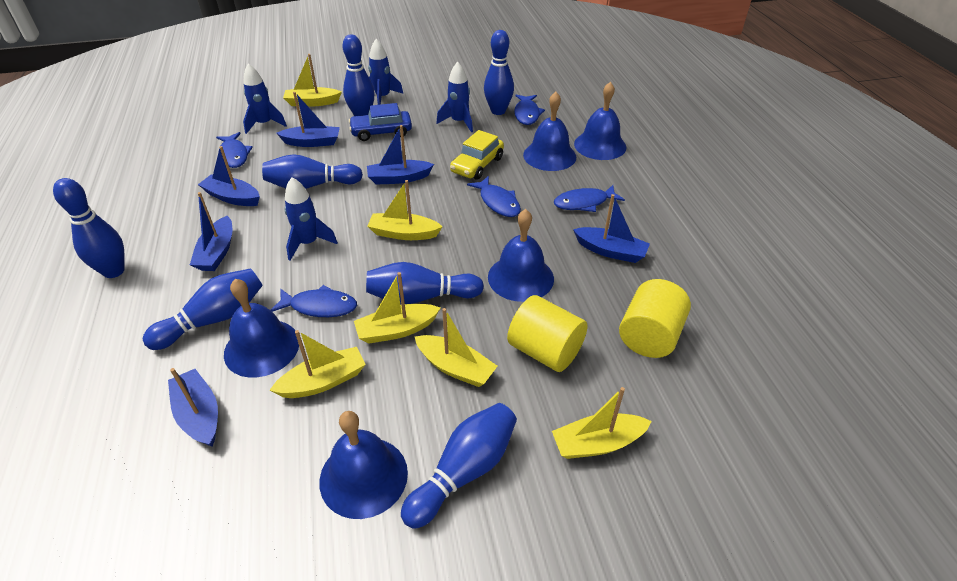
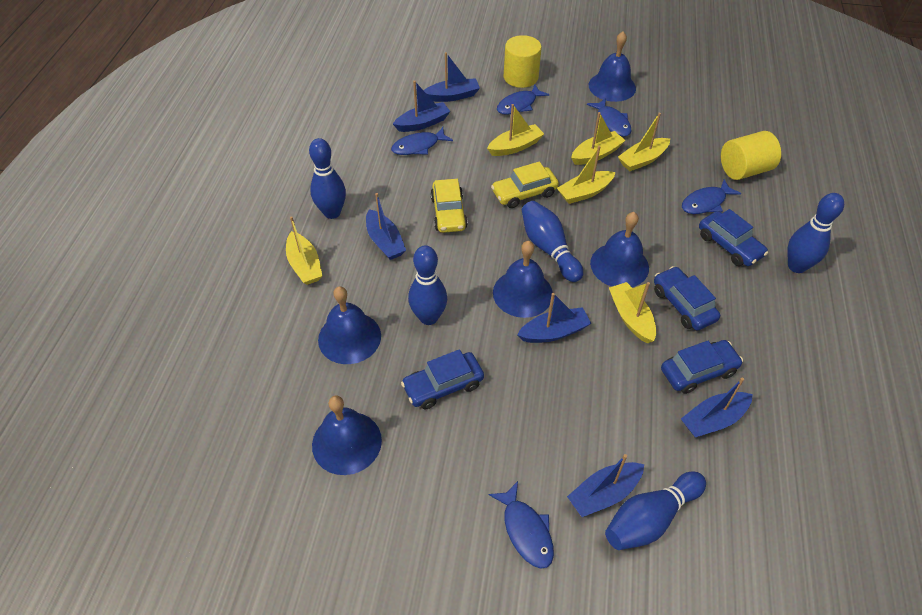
blue bowling pin: 7 -> 5
blue car: 1 -> 4
blue rocket: 4 -> 0
yellow car: 1 -> 2

